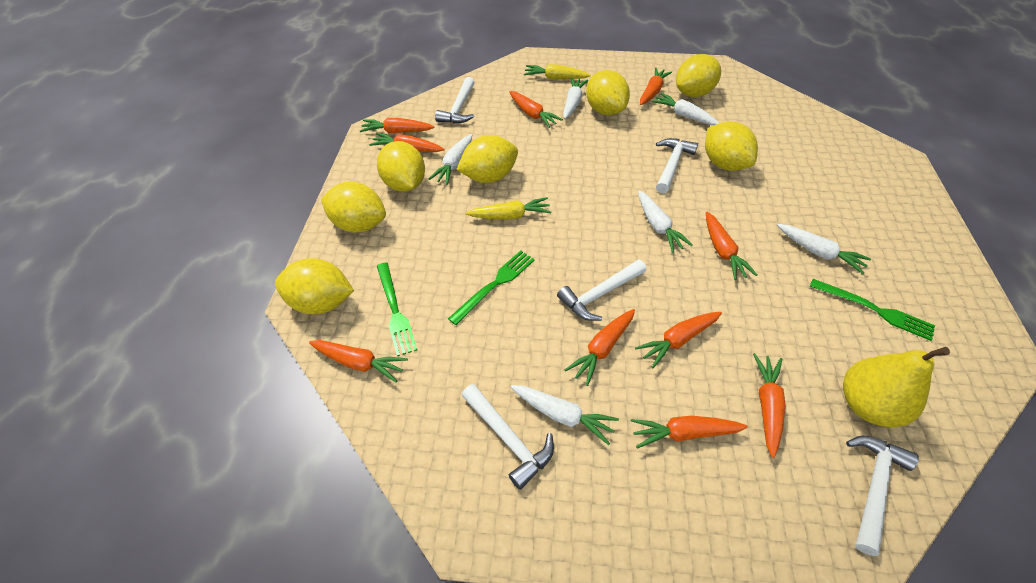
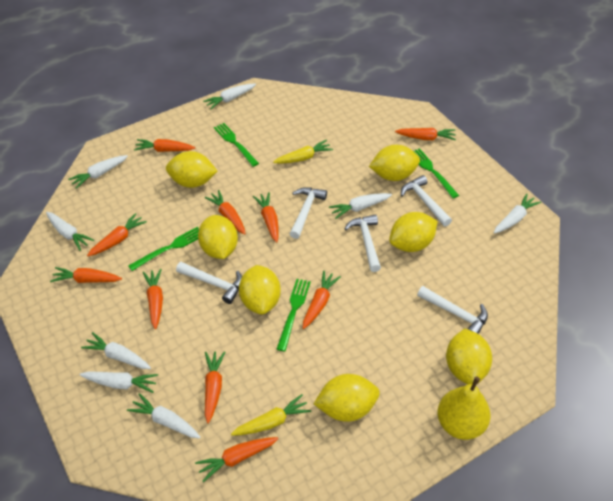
green fork: 3 -> 4
white carrot: 6 -> 8

